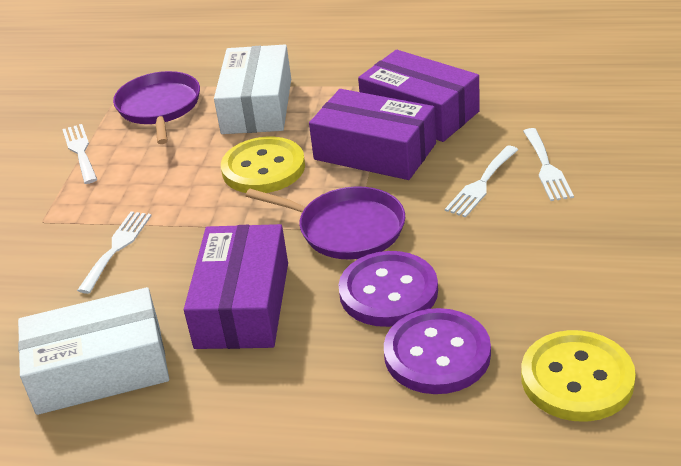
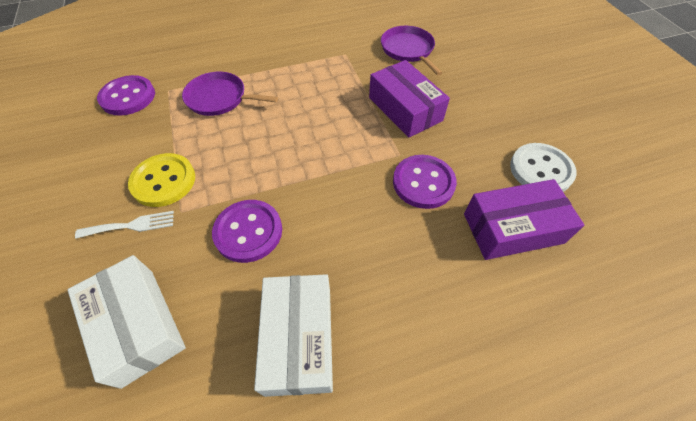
purple box: 3 -> 2
purple button: 2 -> 3
white button: 0 -> 1
white fork: 4 -> 1
yellow button: 2 -> 1

